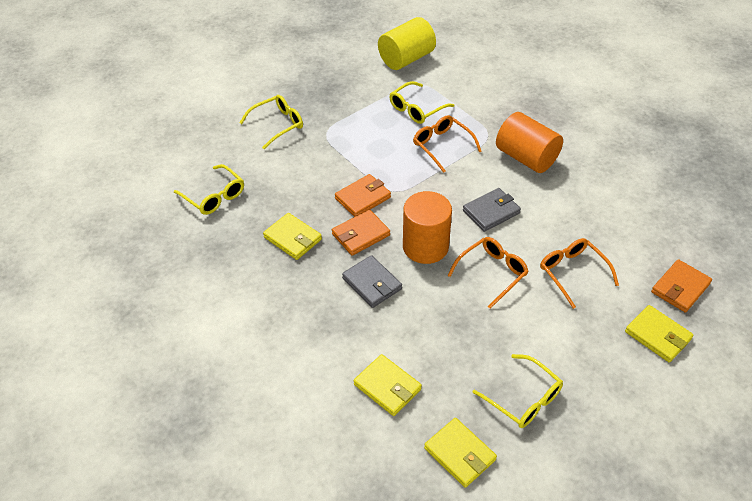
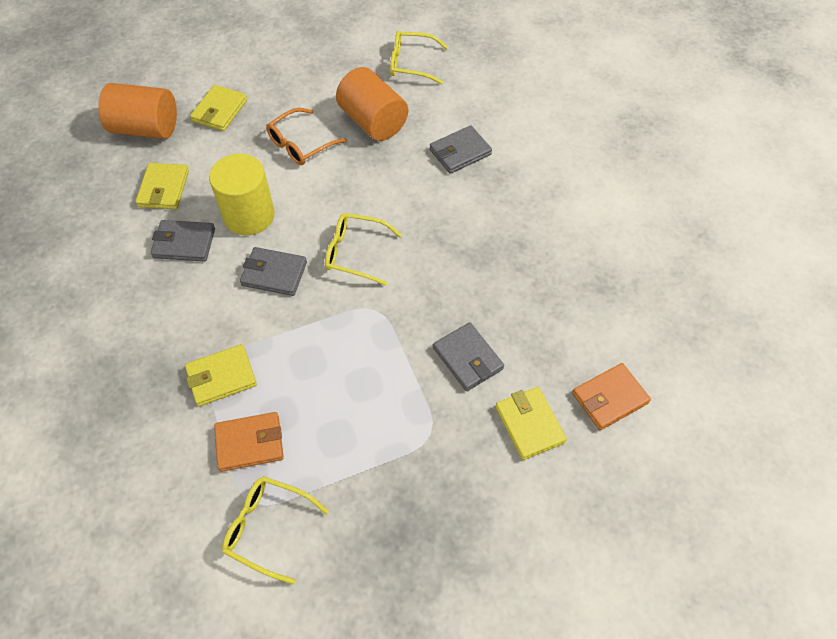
grey wallet: 2 -> 4
orange glasses: 3 -> 1
orange wallet: 3 -> 2
yellow glasses: 4 -> 3

